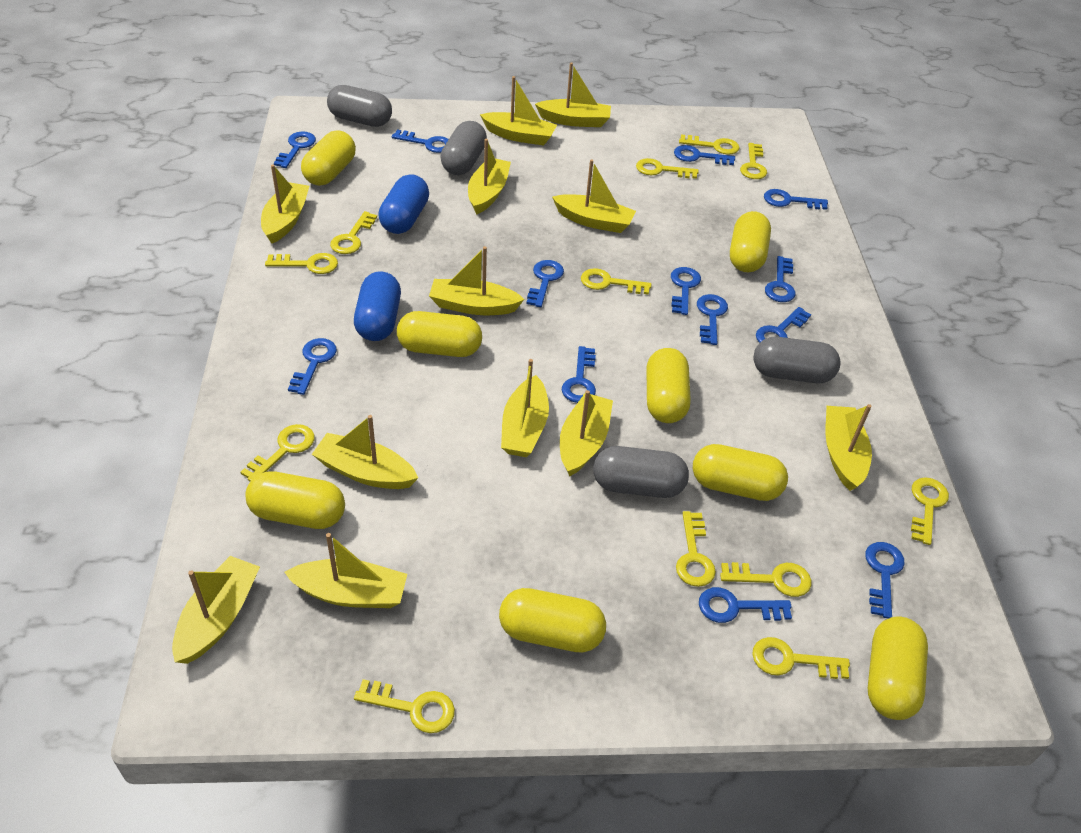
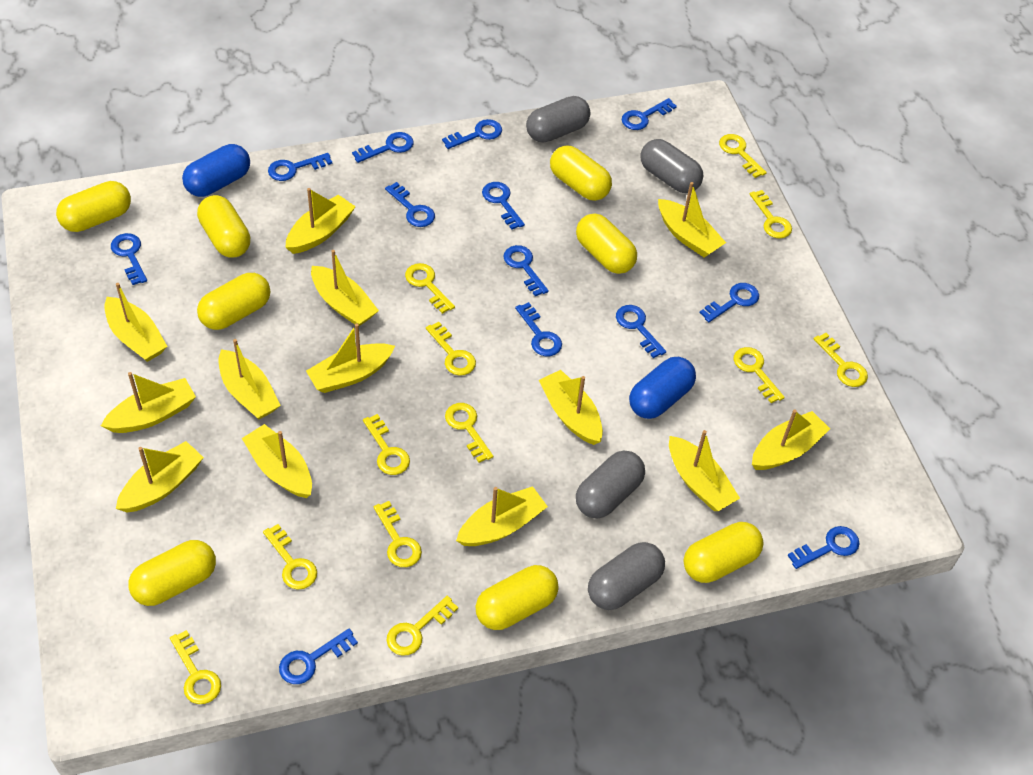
yellow boat: 12 -> 13

